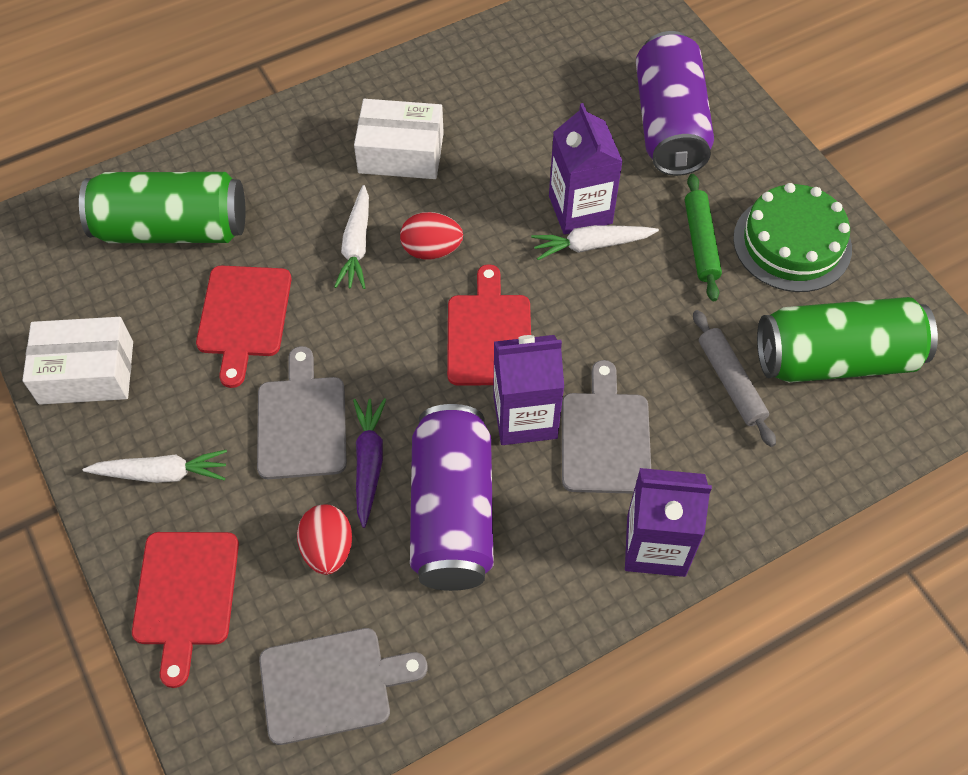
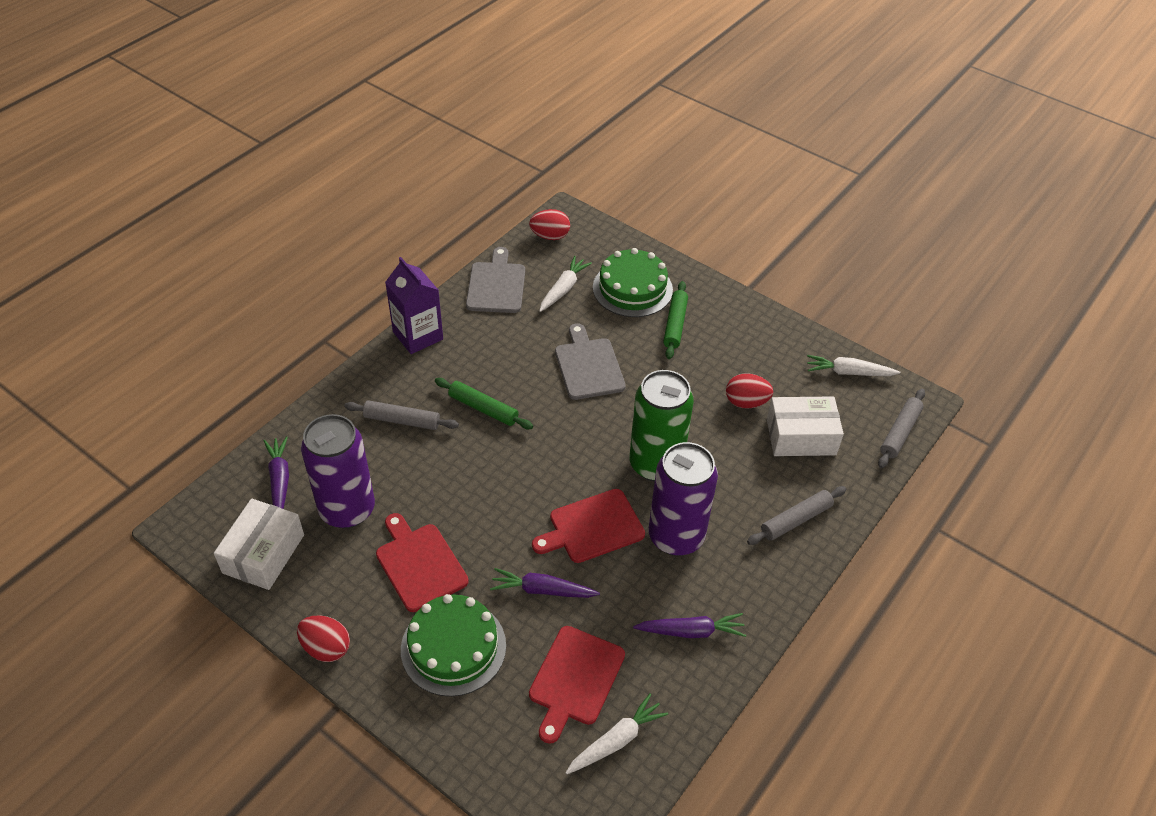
green cake: 1 -> 2
green can: 2 -> 1
green rolling pin: 1 -> 2
grey cutting board: 3 -> 2
grey rolling pin: 1 -> 3
purple carrot: 1 -> 3
purple carton: 3 -> 1
red egg: 2 -> 3

